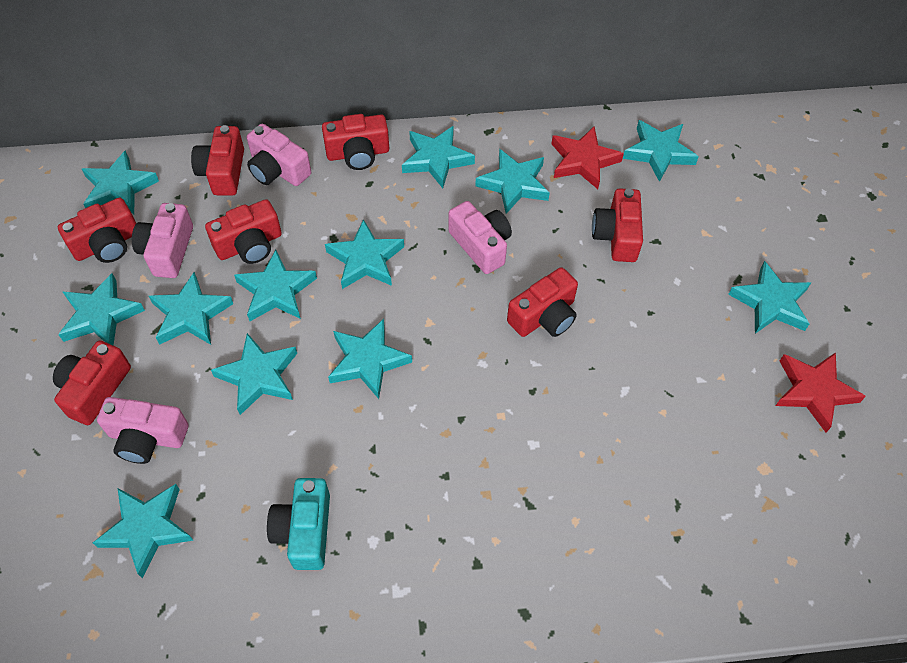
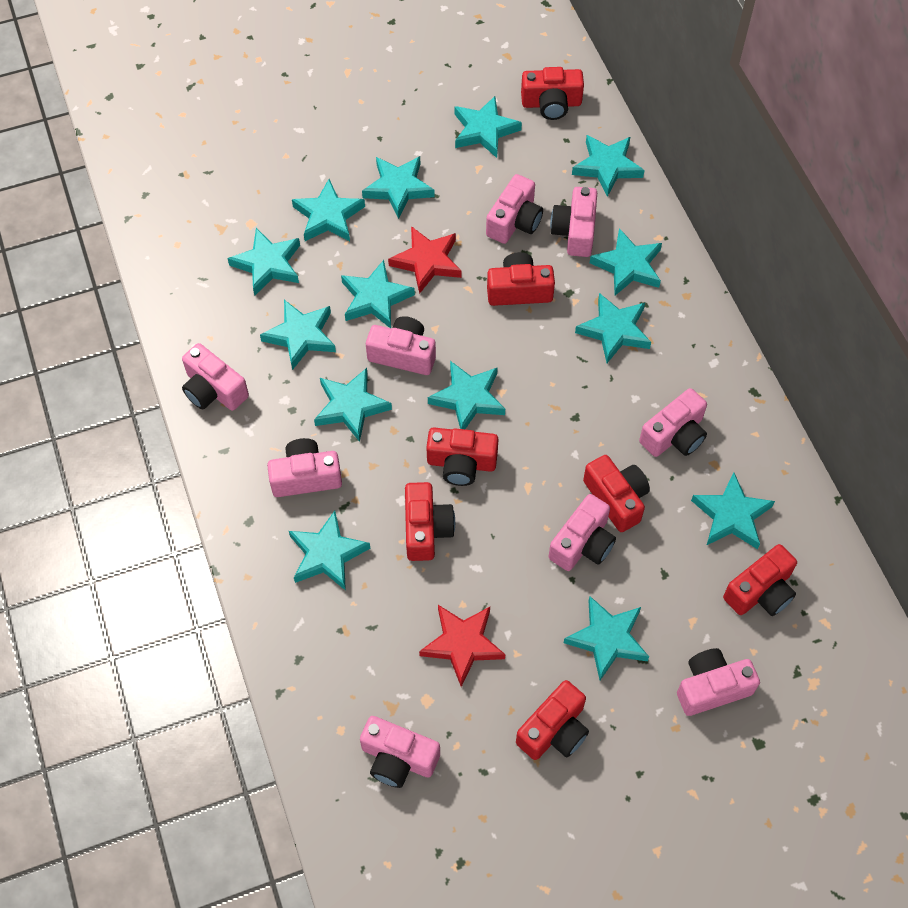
pink camera: 4 -> 9
turquoise camera: 1 -> 0
turquoise star: 12 -> 14

